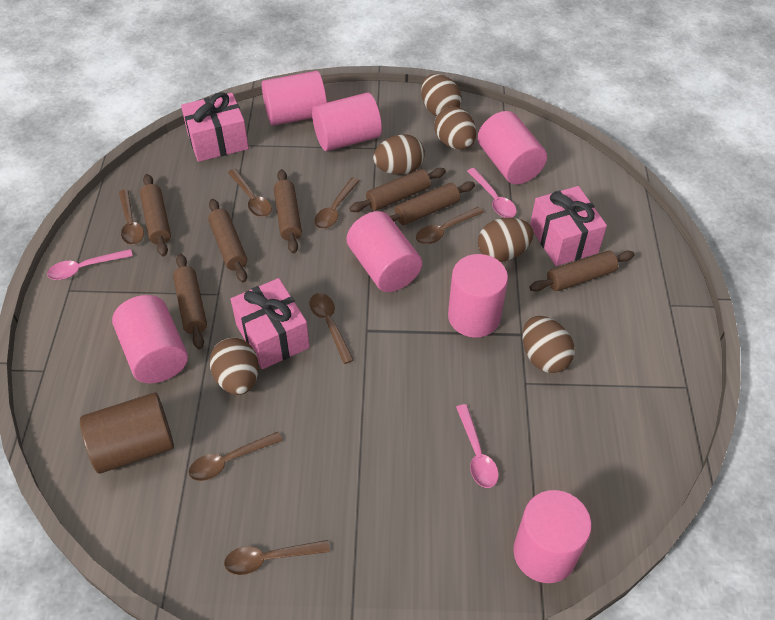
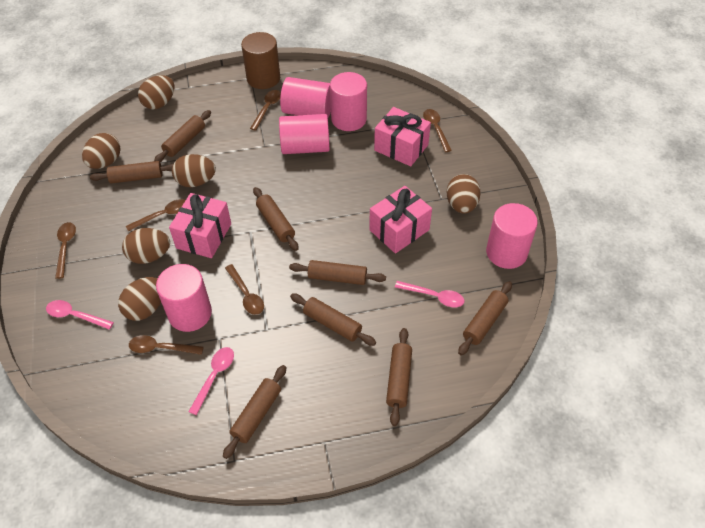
brown rolling pin: 7 -> 8
brown spoon: 7 -> 6
pink cylinder: 7 -> 5

